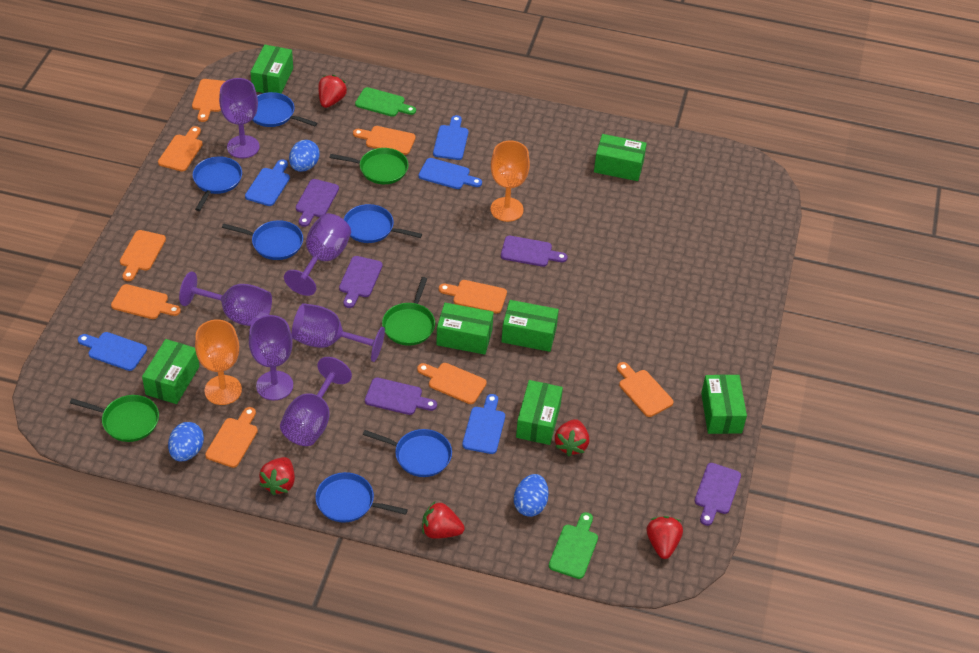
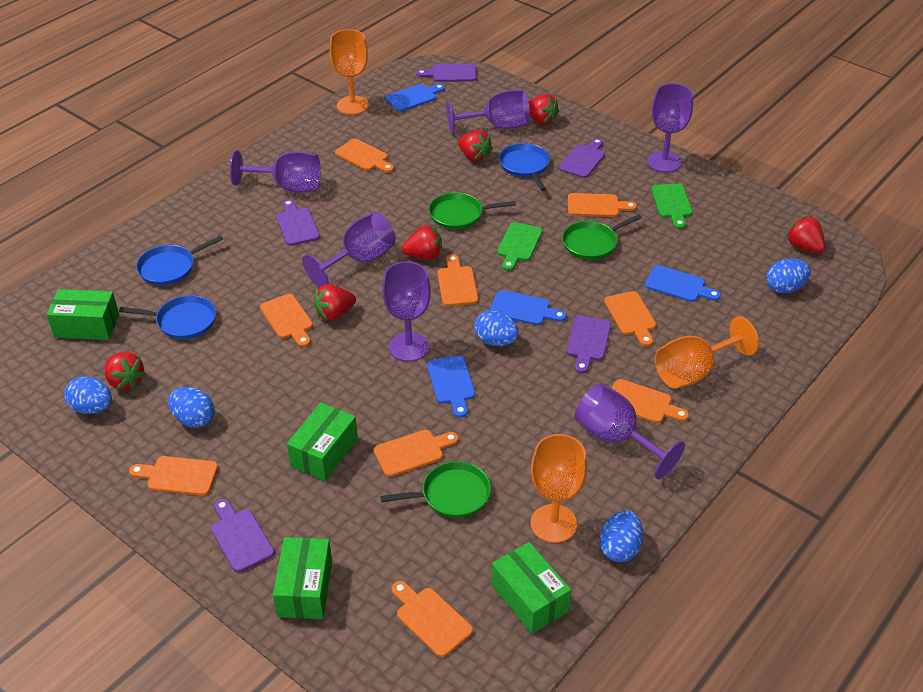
blue cutting board: 5 -> 4
blue egg: 3 -> 5
blue pan: 6 -> 3
green box: 7 -> 4
orange goblet: 2 -> 3
red strawberry: 5 -> 6

